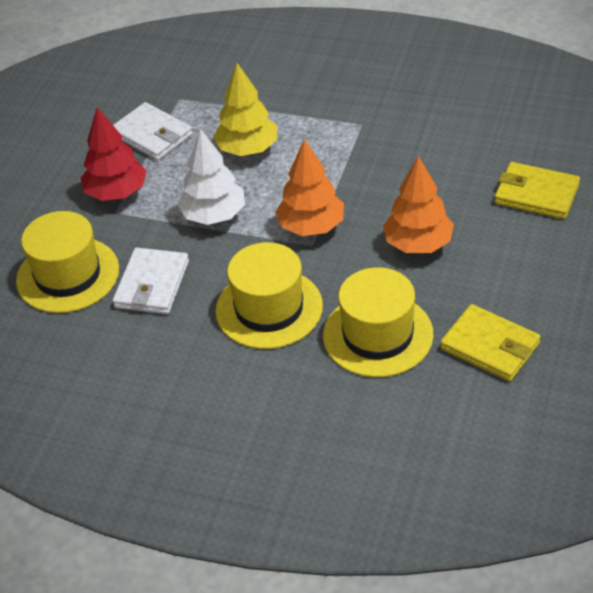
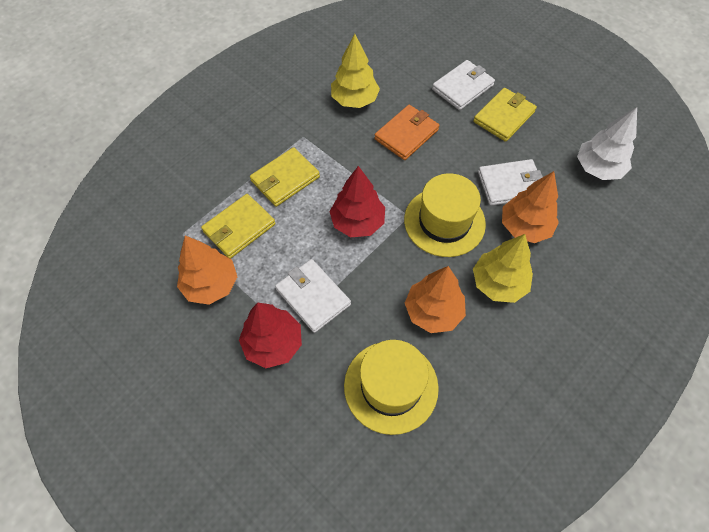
orange tree: 2 -> 3
orange wallet: 0 -> 1
red tree: 1 -> 2
white wallet: 2 -> 3
yellow hat: 3 -> 2
yellow tree: 1 -> 2
yellow wallet: 2 -> 3

